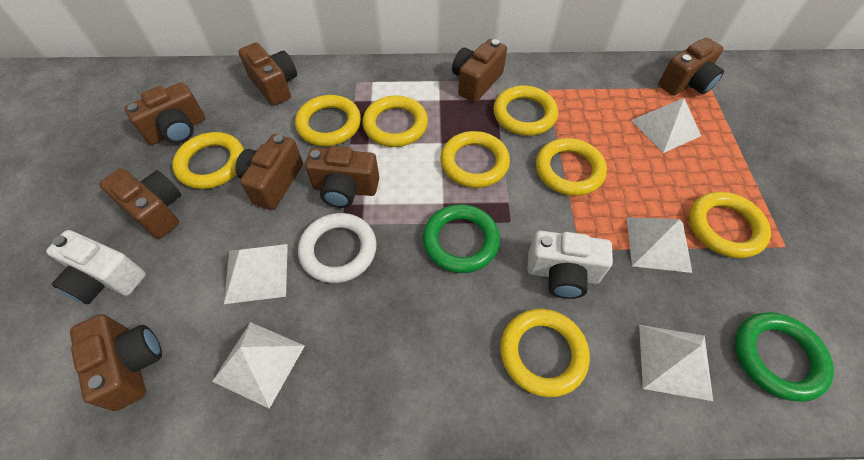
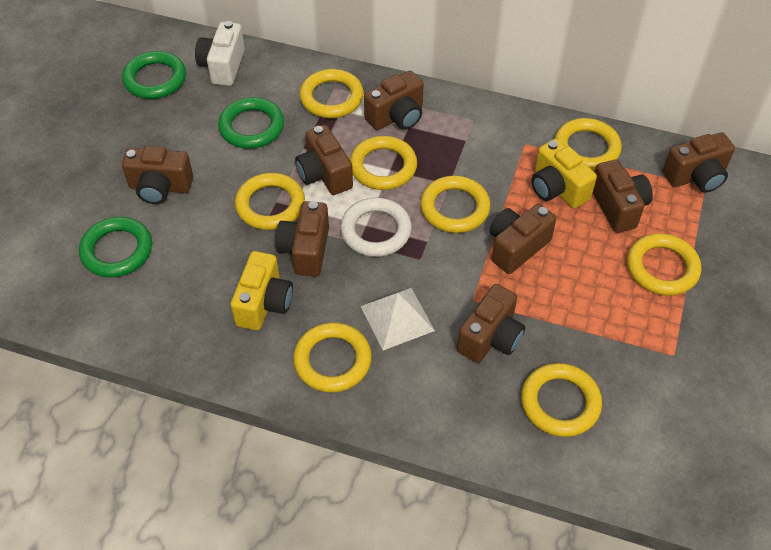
green ring: 2 -> 3
white camera: 2 -> 1
white pyramid: 5 -> 1
yellow camera: 0 -> 2

